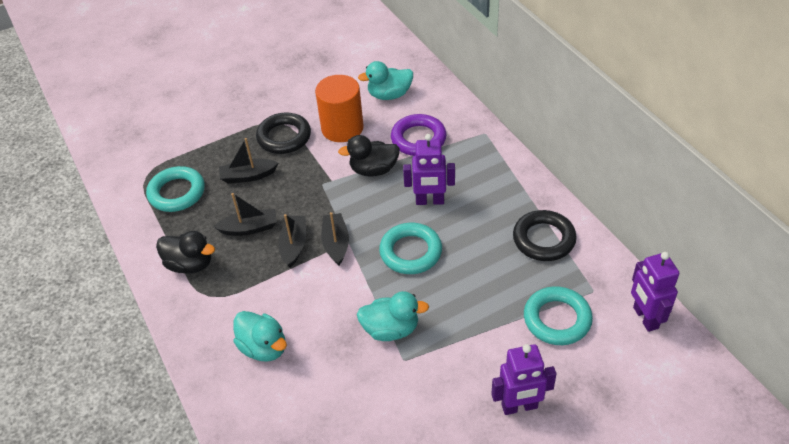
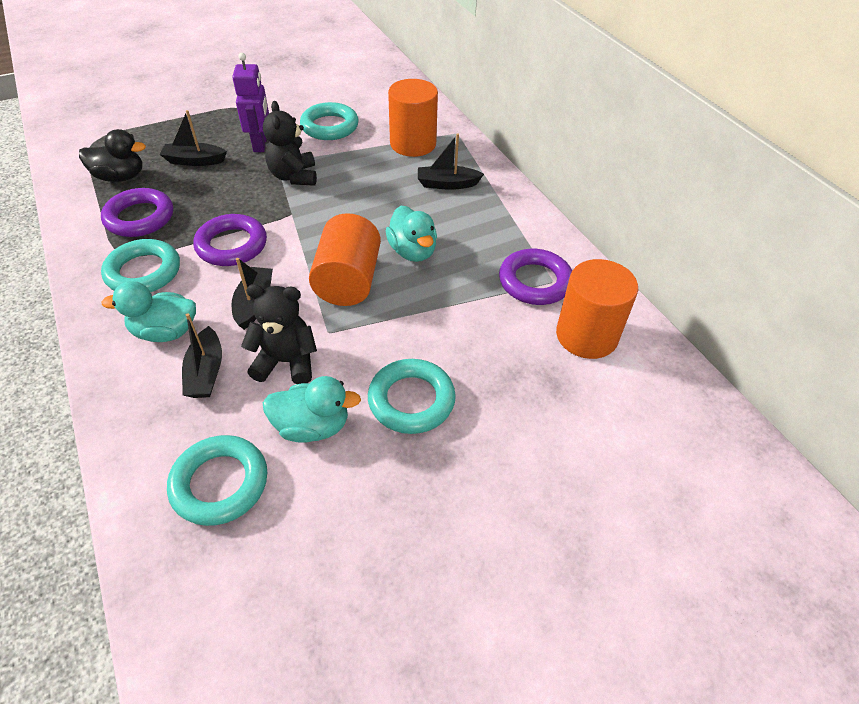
black duck: 2 -> 1
black ring: 2 -> 0
black teddy bear: 0 -> 2
orange cylinder: 1 -> 3
purple ring: 1 -> 3
purple robot: 3 -> 1
turquoise ring: 3 -> 4

